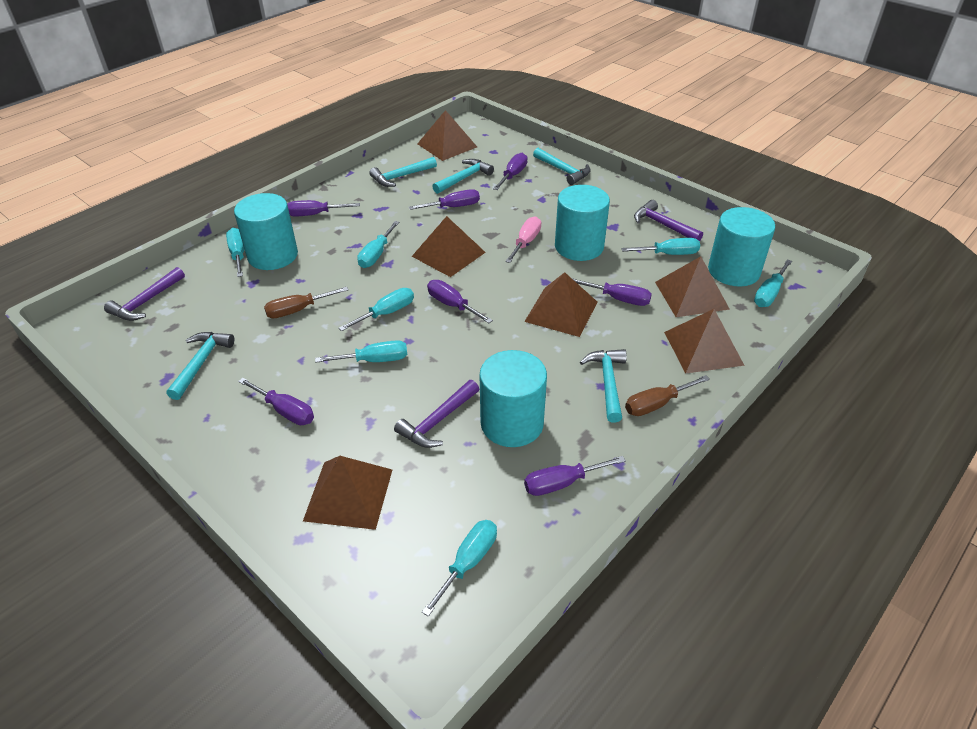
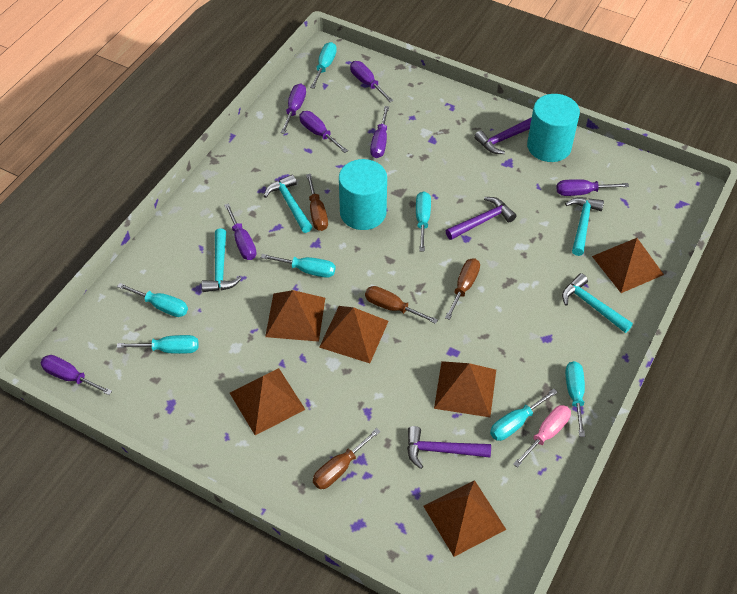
brown screwdriver: 2 -> 4
turquoise cylinder: 4 -> 2
turquoise hammer: 5 -> 4

